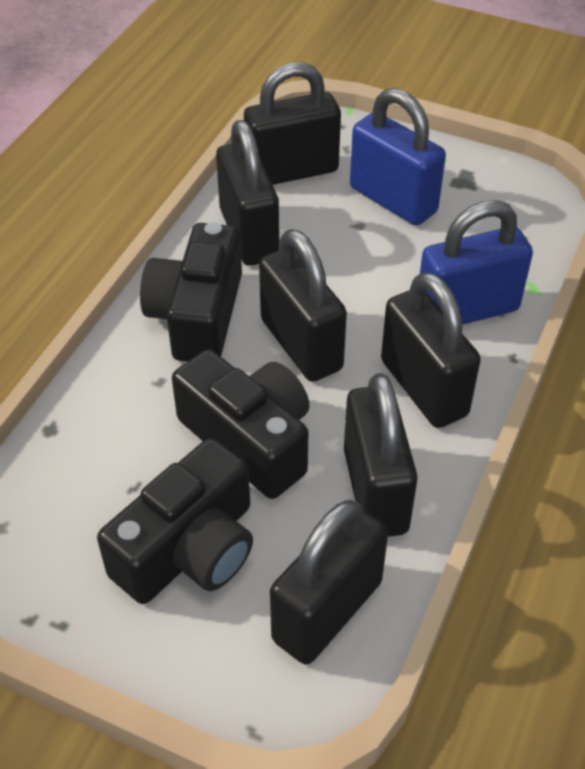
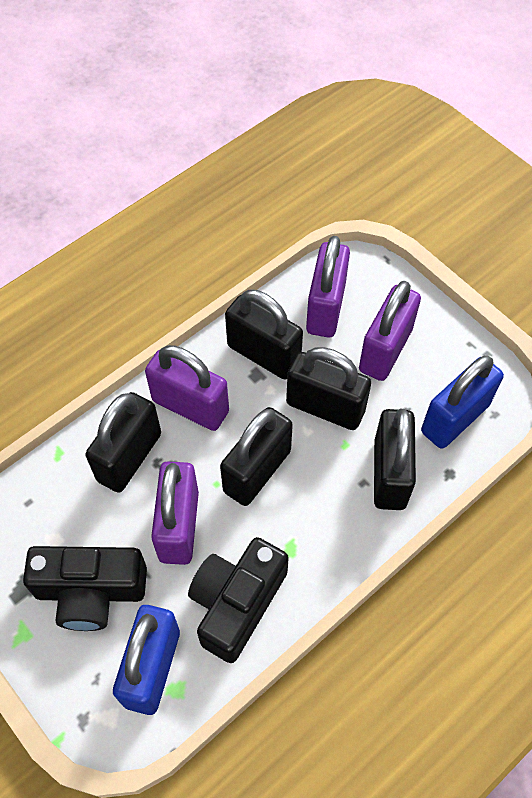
black camera: 3 -> 2
black padlock: 6 -> 5
purple padlock: 0 -> 4

